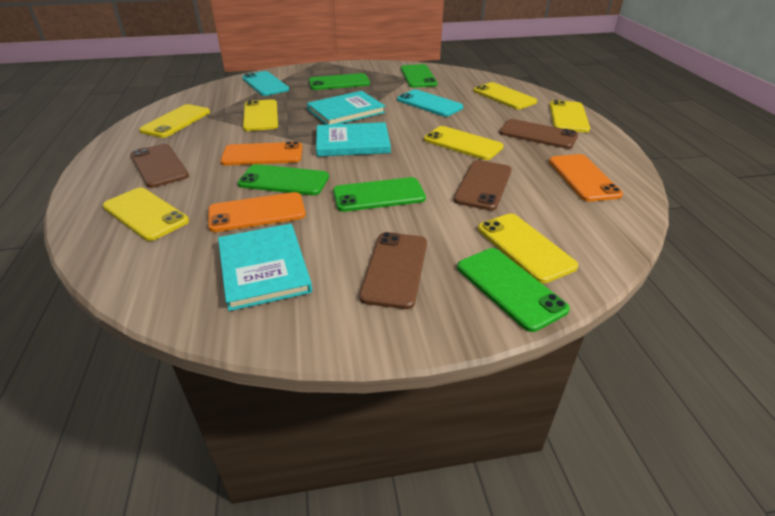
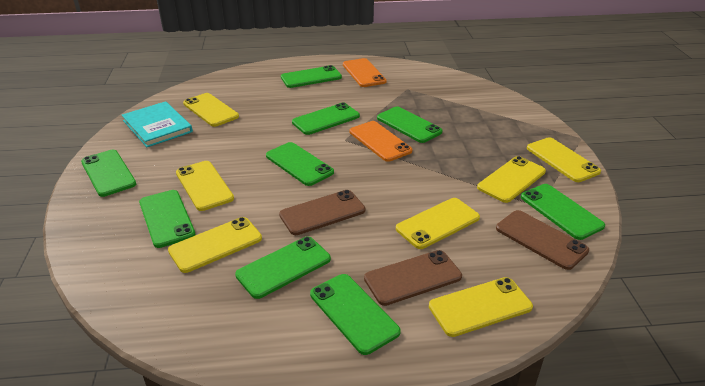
brown phone: 4 -> 3
green phone: 5 -> 9
orange phone: 3 -> 2
turquoise book: 3 -> 1
turquoise phone: 2 -> 0

